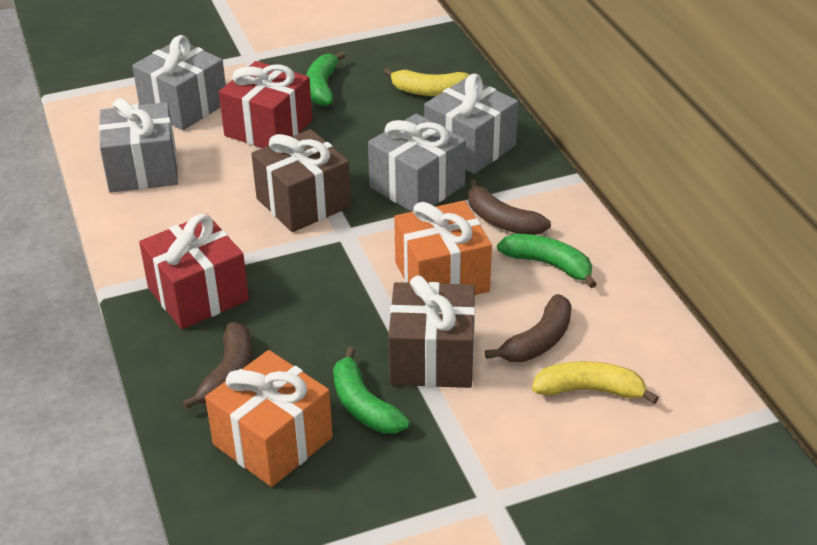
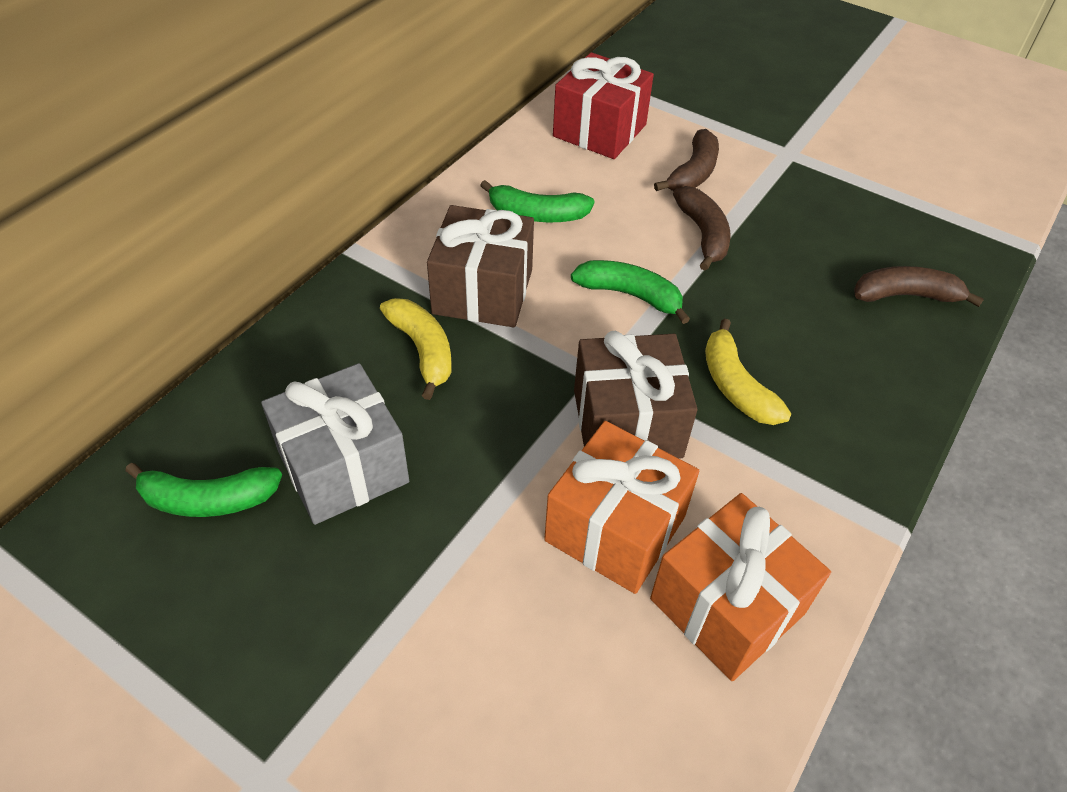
grey gift: 4 -> 1
red gift: 2 -> 1

